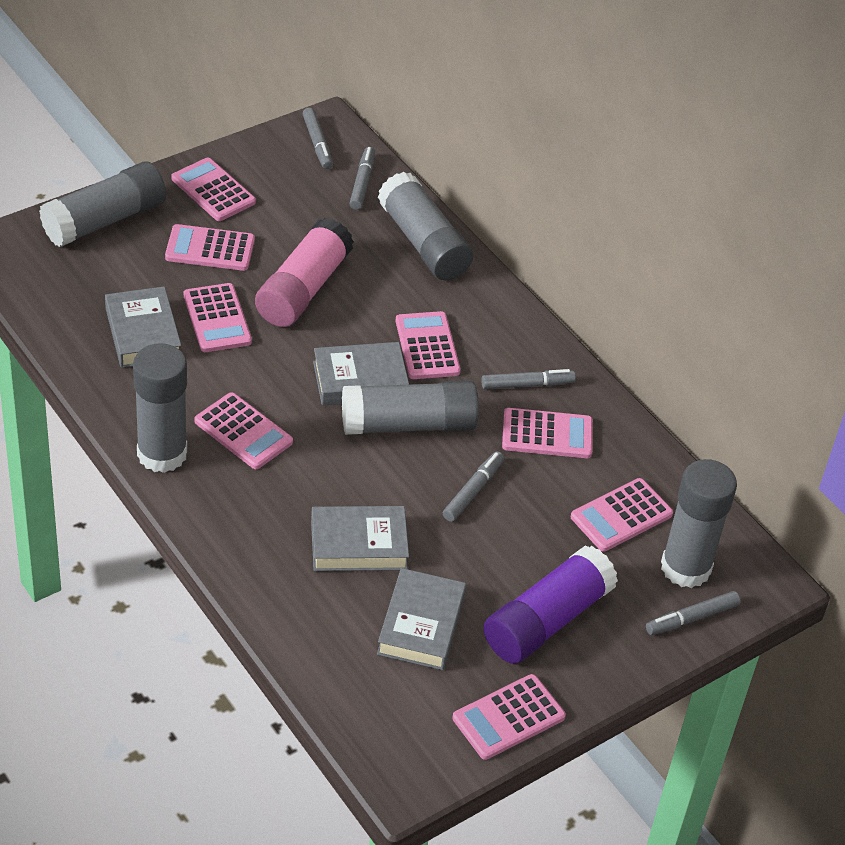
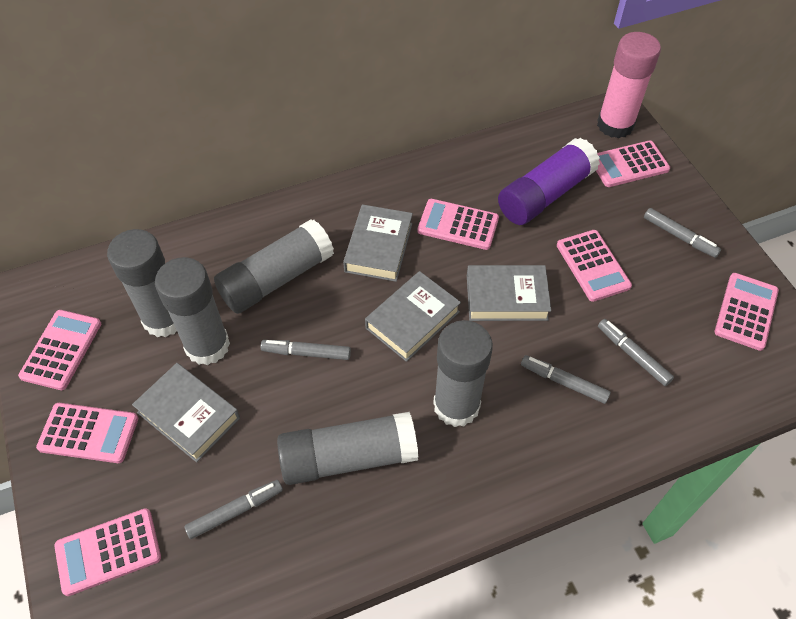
pink calculator: 8 -> 7

